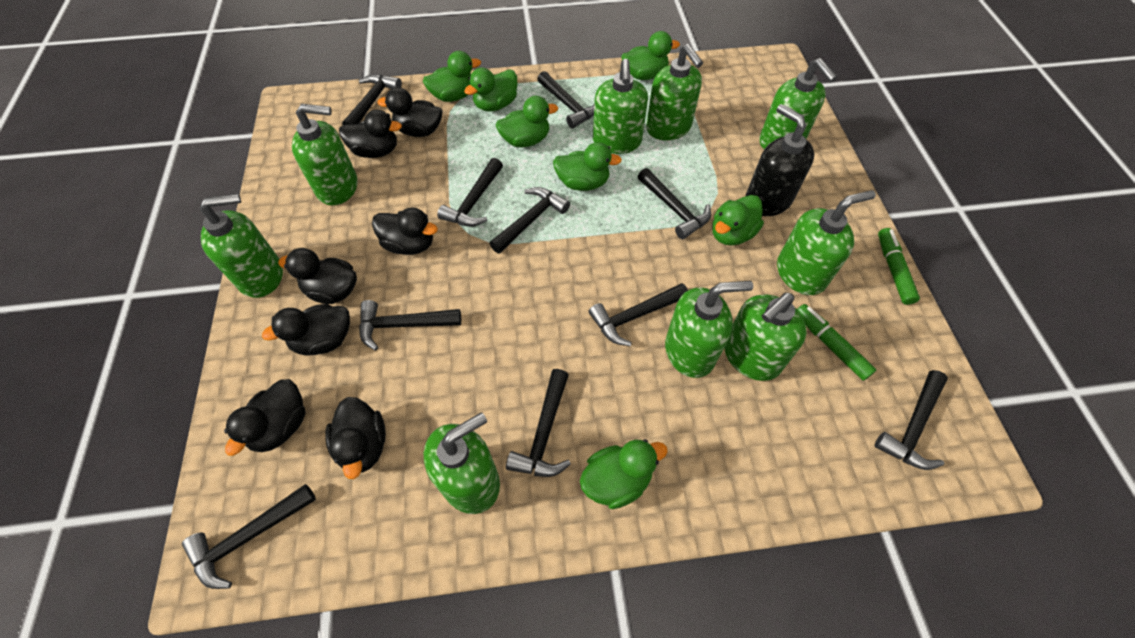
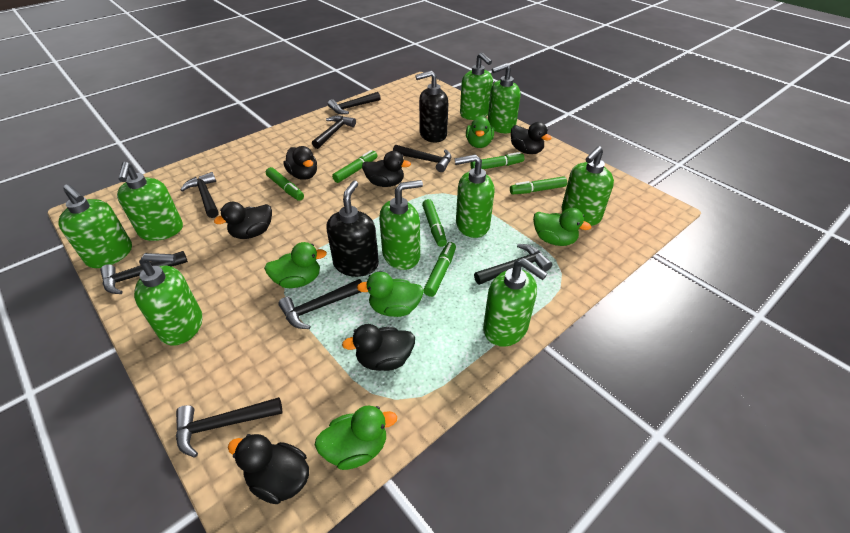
black duck: 7 -> 6
black hammer: 10 -> 8
black soap dispenser: 1 -> 2
green duck: 7 -> 5
green marker: 2 -> 6

